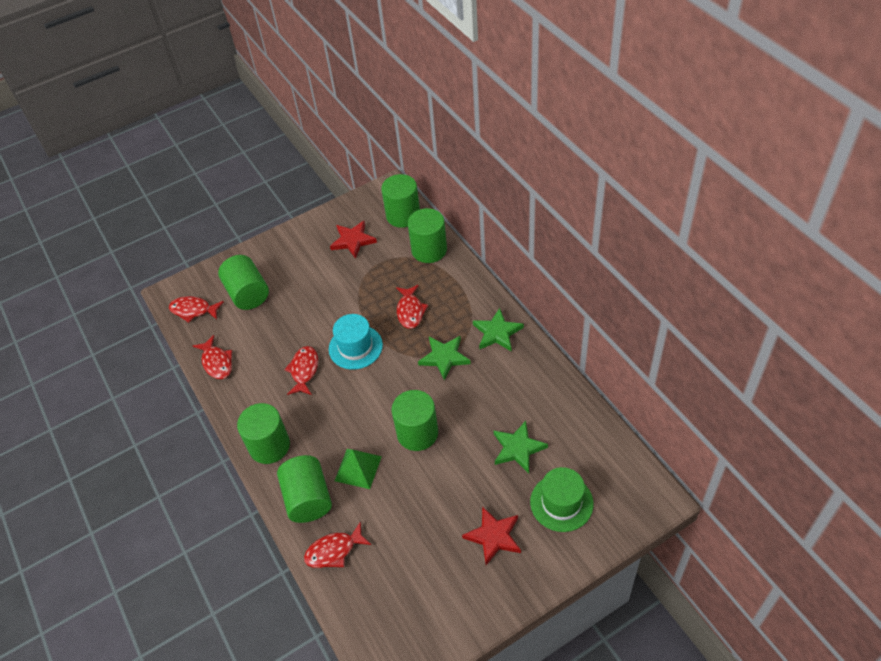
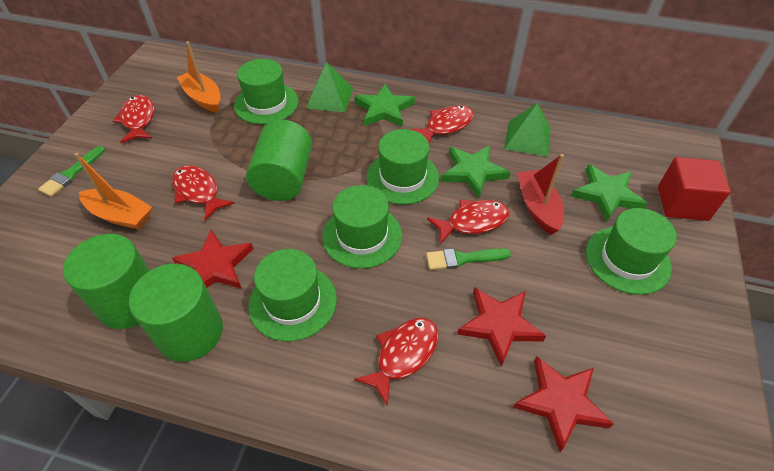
green brush: 0 -> 2
green cylinder: 6 -> 3
green hat: 1 -> 5
green pyramid: 1 -> 2
orange boat: 0 -> 2
red boat: 0 -> 1
red cube: 0 -> 1
red star: 2 -> 3
turquoise hat: 1 -> 0

